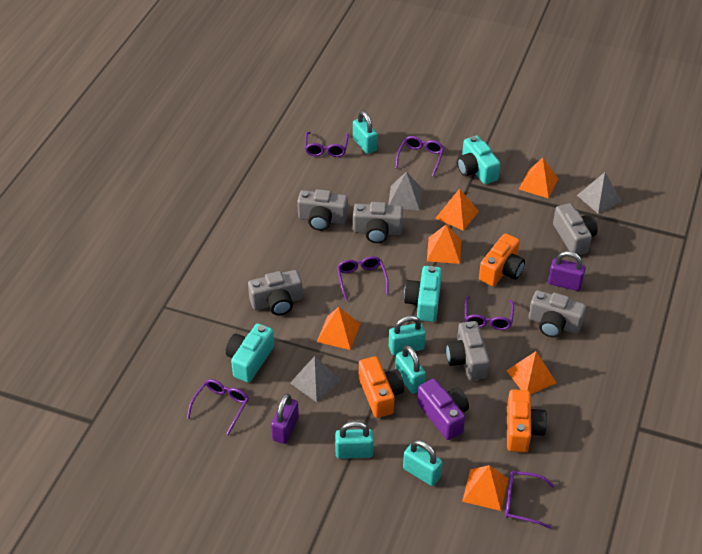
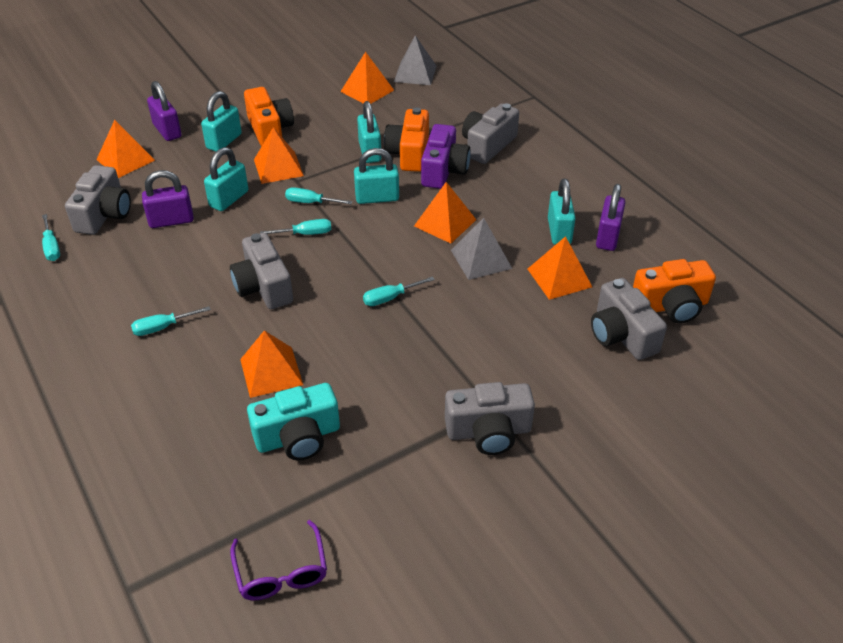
grey camera: 6 -> 5
grey pyramid: 3 -> 2
purple glasses: 6 -> 1
purple padlock: 2 -> 3
turquoise camera: 3 -> 1
turquoise screwdriver: 0 -> 5

